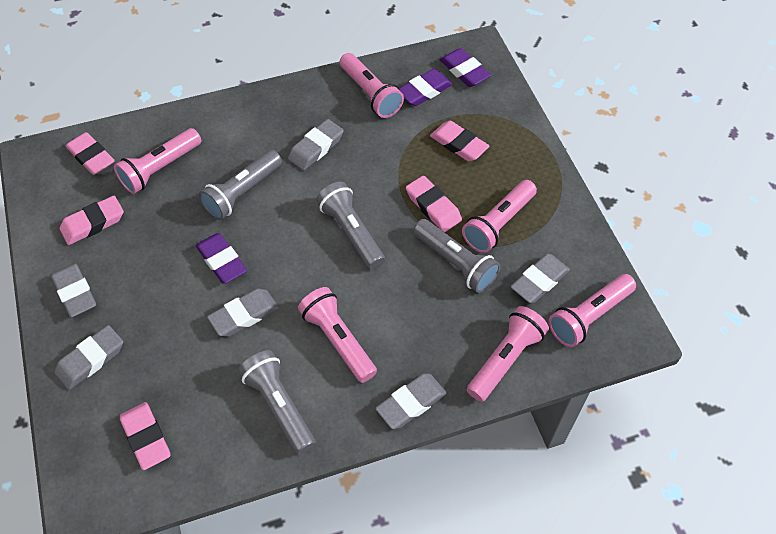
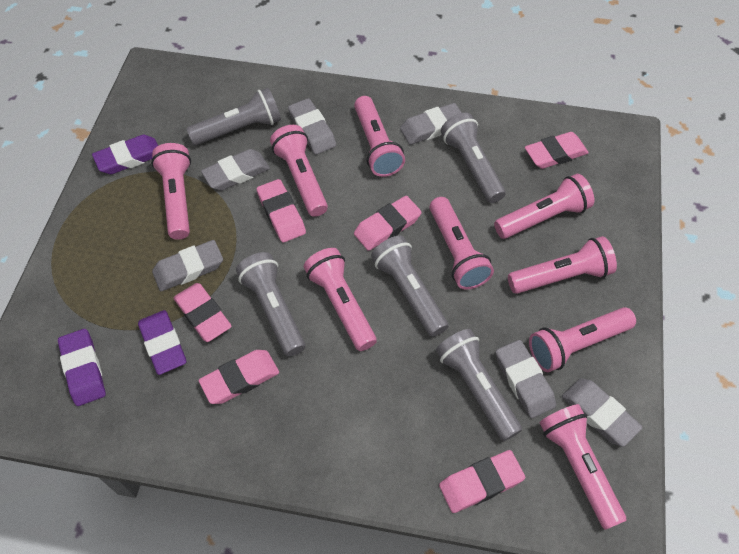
grey flashlight: 4 -> 5
pink eraser: 5 -> 6
pink flashlight: 6 -> 9

